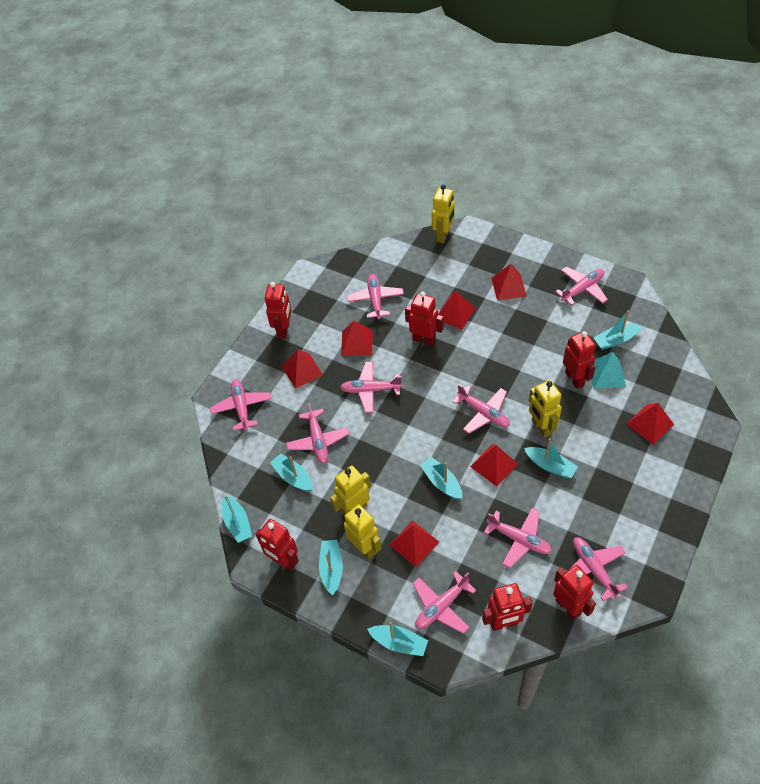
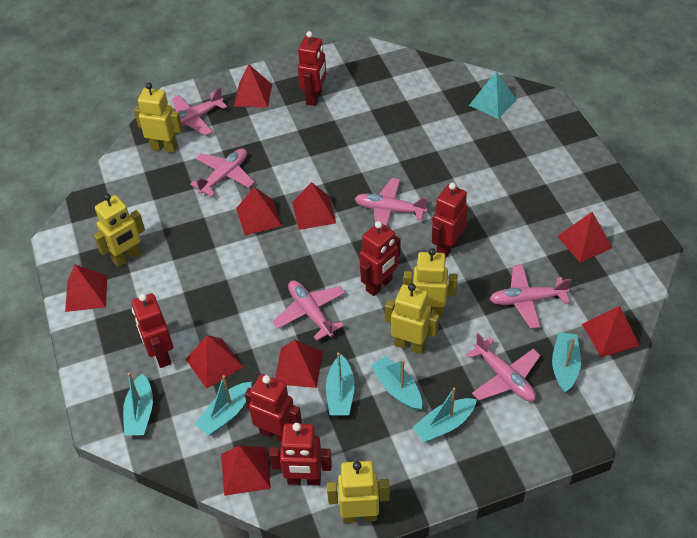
pink plane: 9 -> 6
red pyramid: 7 -> 9
turquoise boat: 7 -> 6
yellow robot: 4 -> 5

